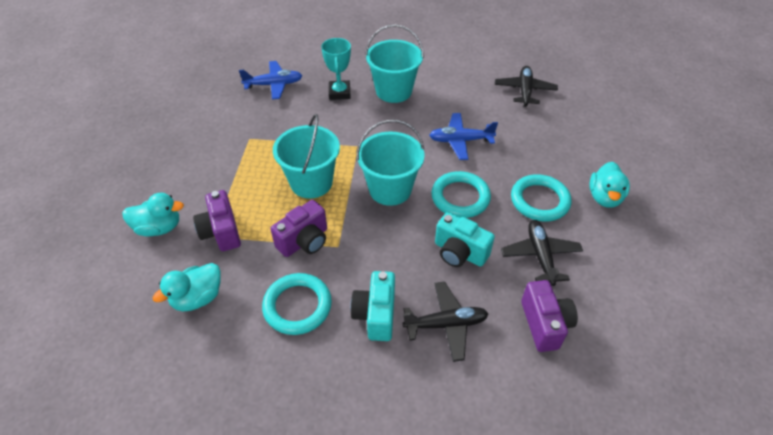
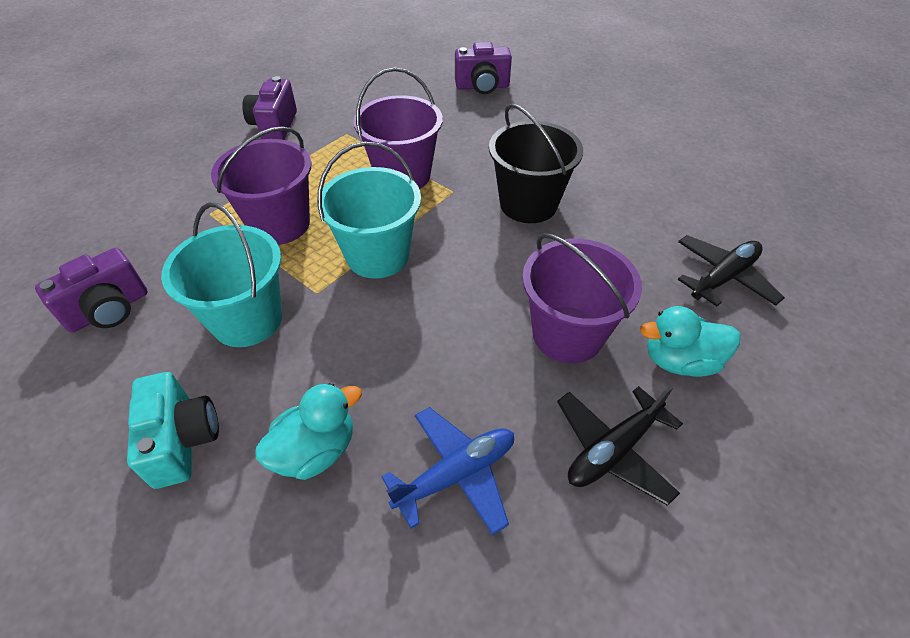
black bucket: 0 -> 1
black plane: 3 -> 2
blue plane: 2 -> 1
purple bucket: 0 -> 3
turquoise bucket: 3 -> 2
turquoise camera: 2 -> 1
turquoise duck: 3 -> 2
turquoise ring: 3 -> 0
turquoise trophy: 1 -> 0

